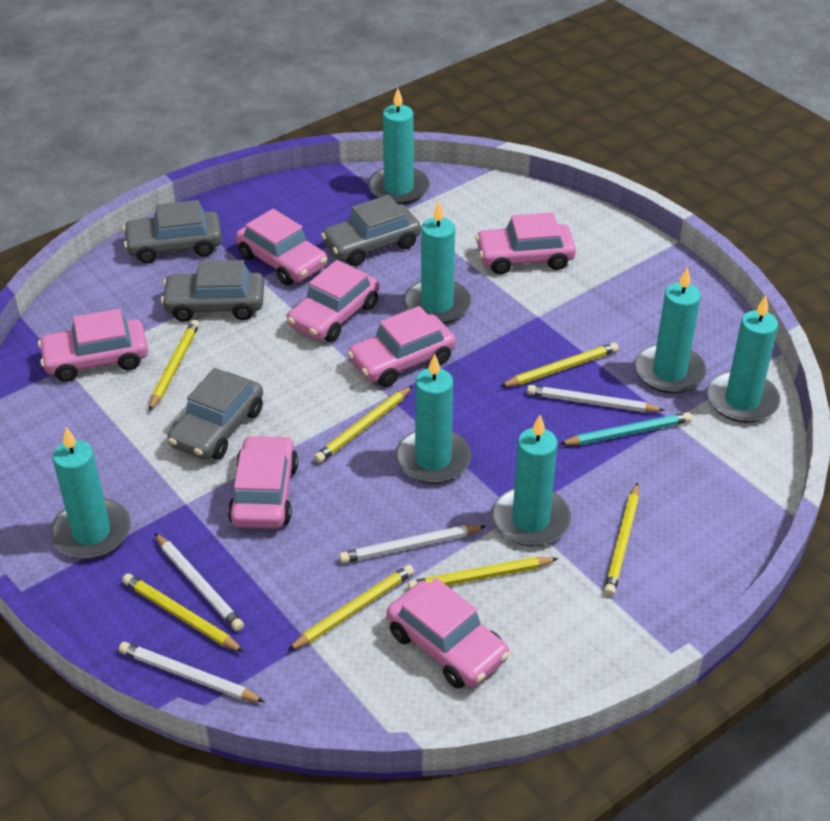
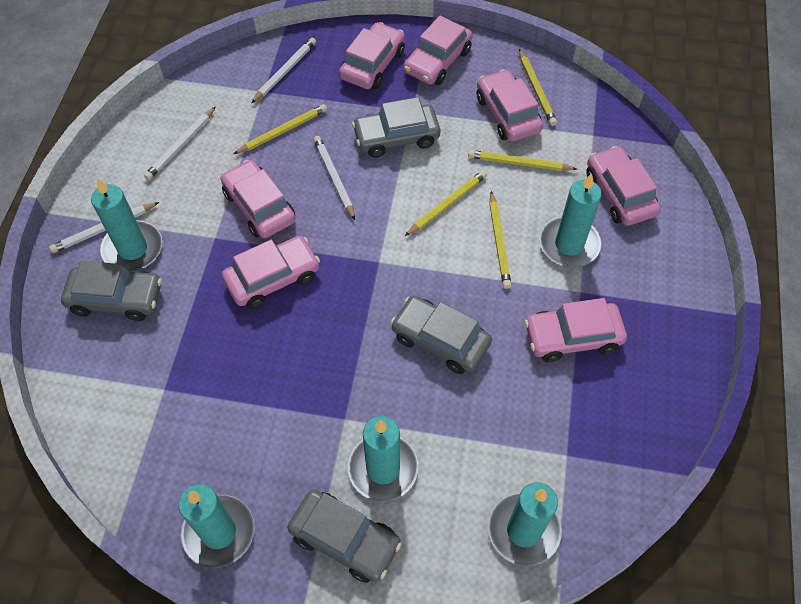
turquoise candle: 7 -> 5
turquoise pencil: 1 -> 0
yellow pencil: 7 -> 5

